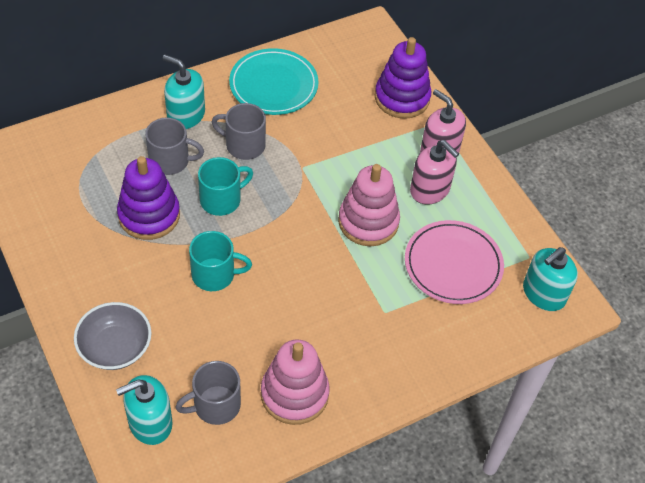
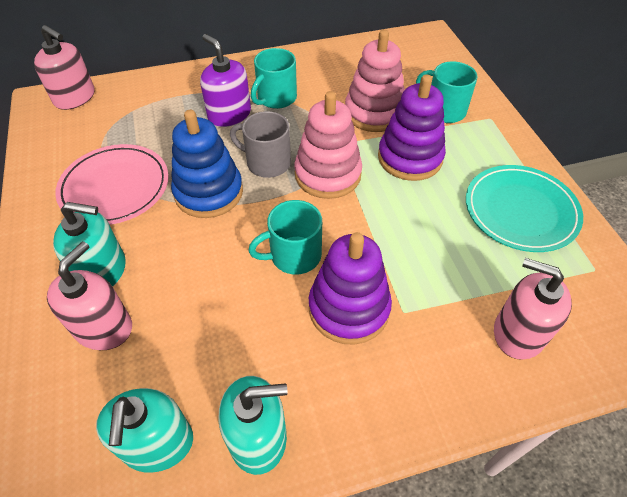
blue stacking toy: 0 -> 1
grey bowl: 1 -> 0
grey mug: 3 -> 1
pink soap dispenser: 2 -> 3
purple soap dispenser: 0 -> 1
turquoise mug: 2 -> 3

